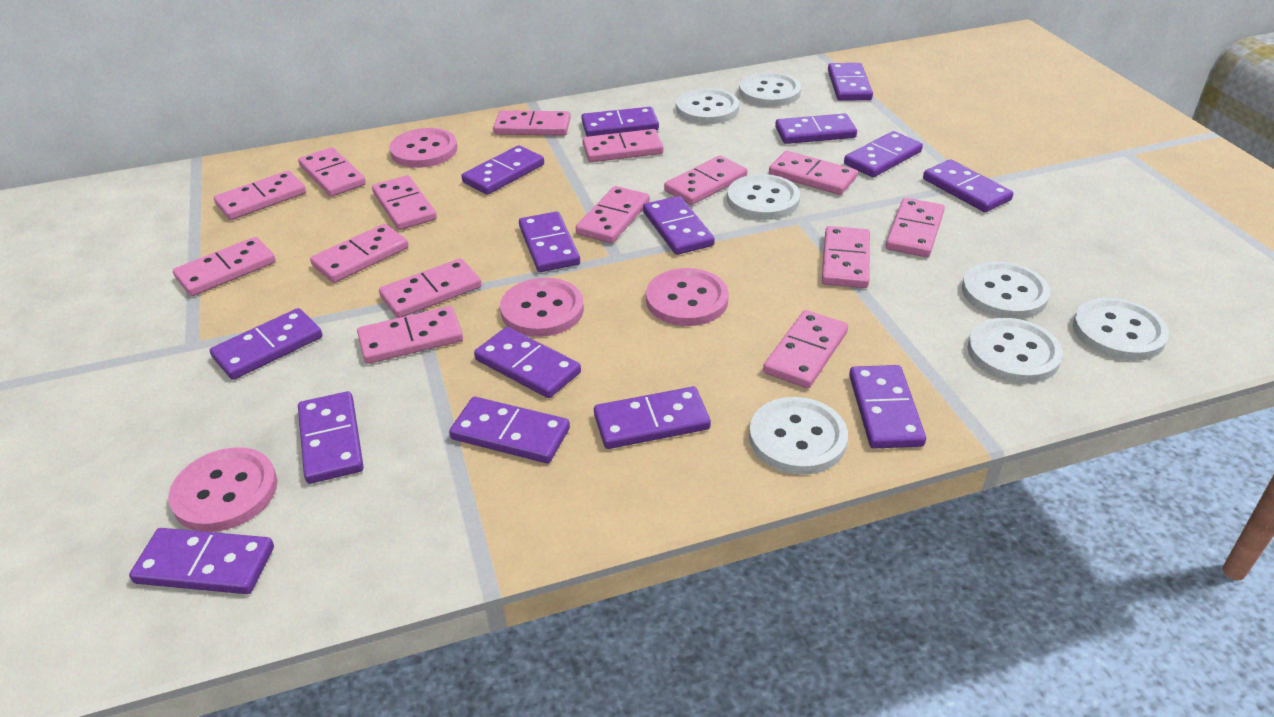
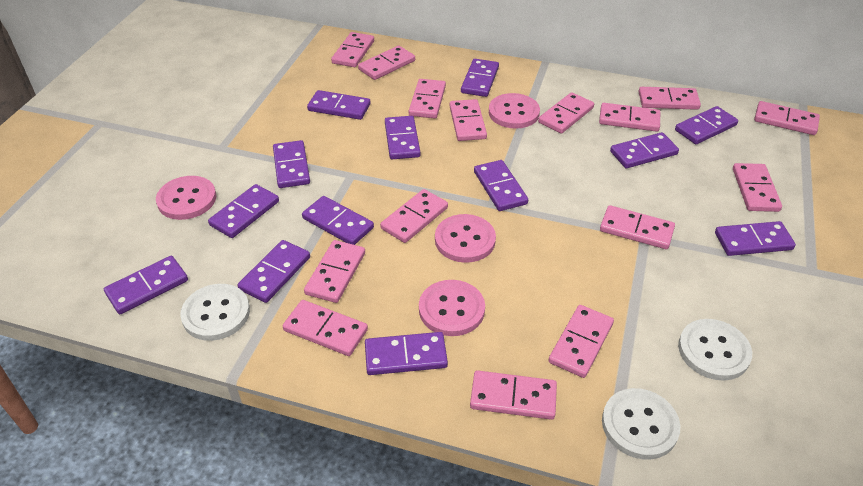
purple domino: 15 -> 13
white button: 7 -> 3

